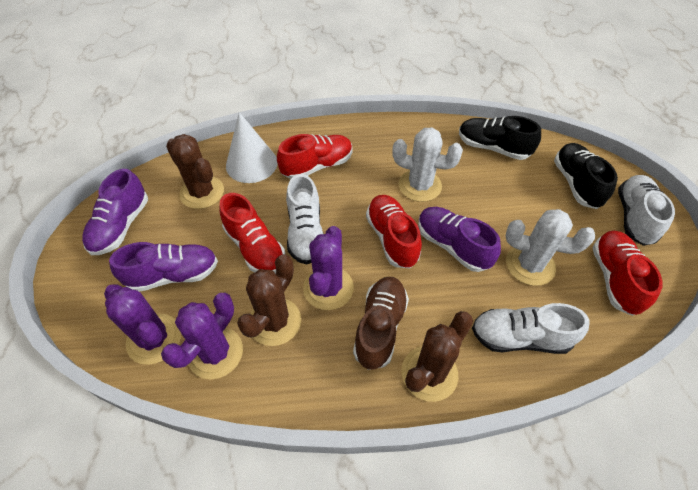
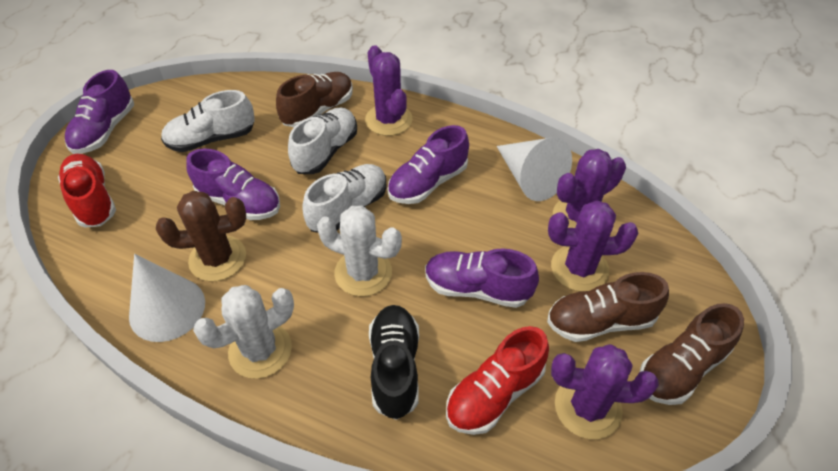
black shoe: 2 -> 1
brown cactus: 3 -> 1
brown shoe: 1 -> 3
purple cactus: 3 -> 4
purple shoe: 3 -> 4
red shoe: 4 -> 2
white cone: 1 -> 2

